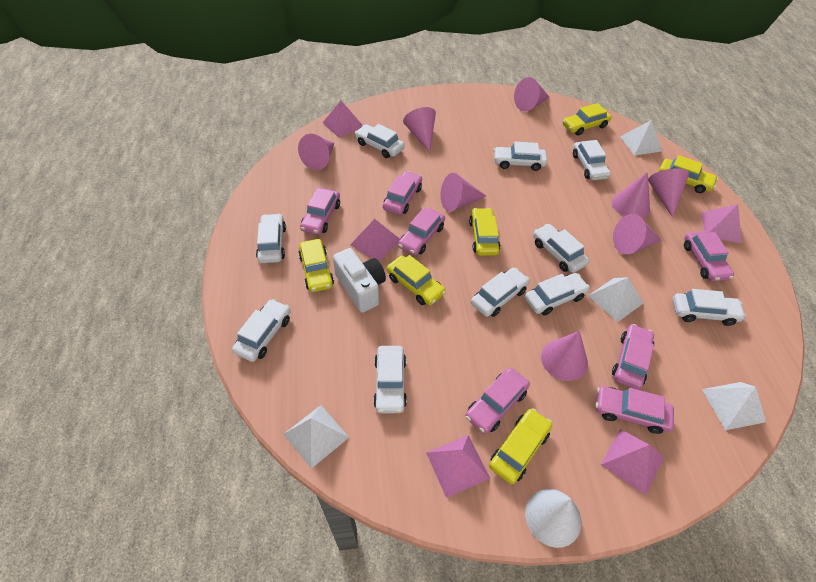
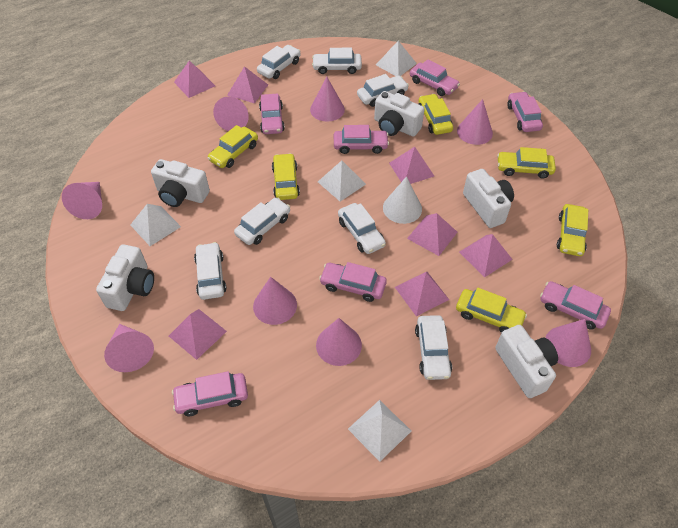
pink pyramid: 5 -> 7
white camera: 1 -> 5
white car: 10 -> 7

